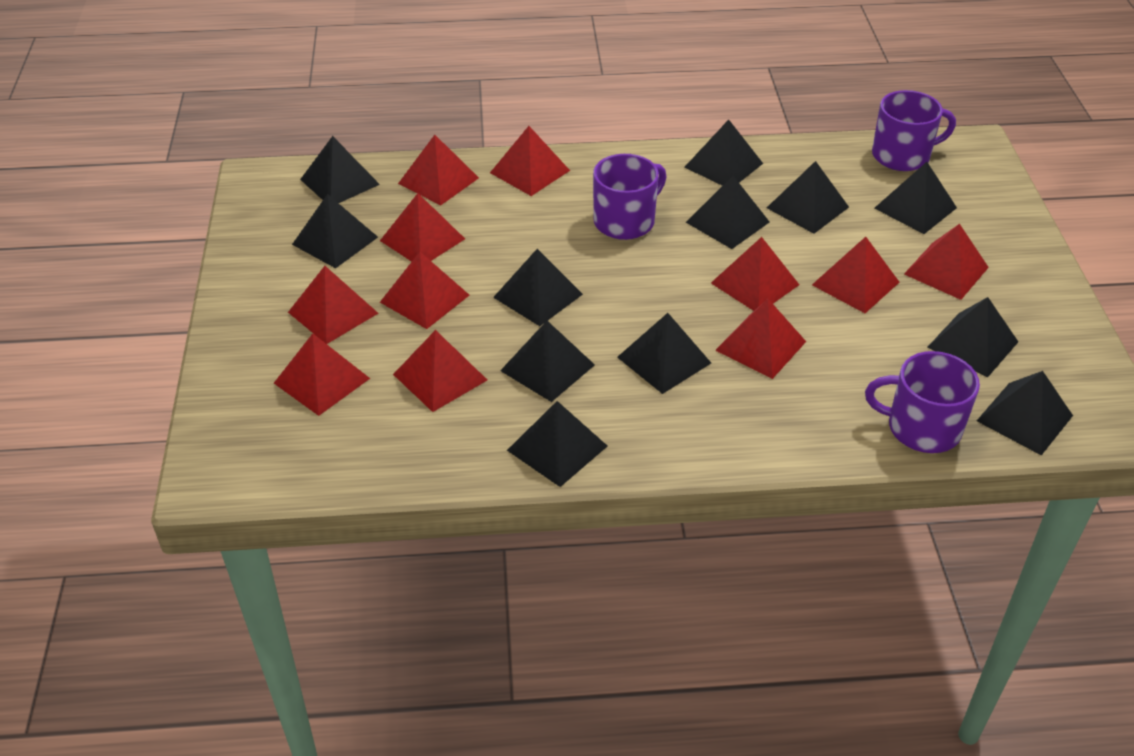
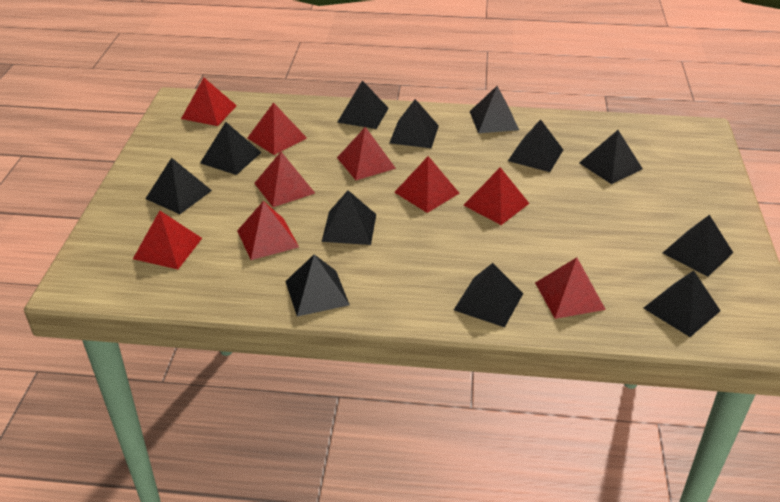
purple mug: 3 -> 0
red pyramid: 11 -> 9

